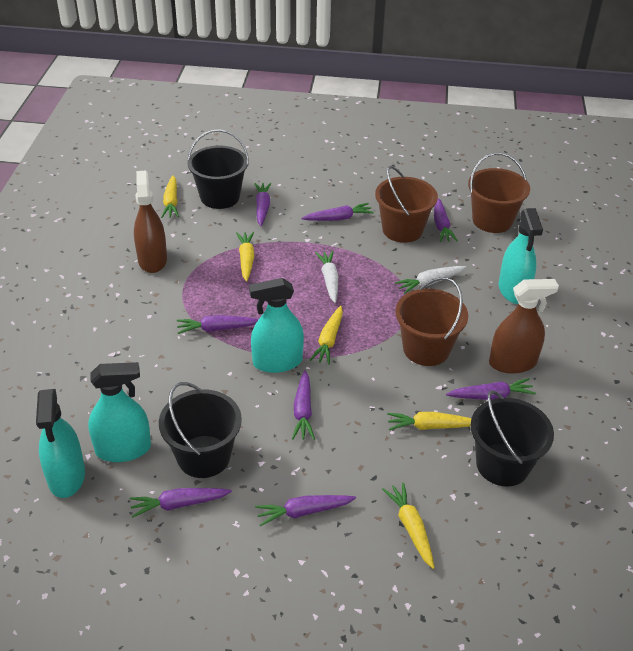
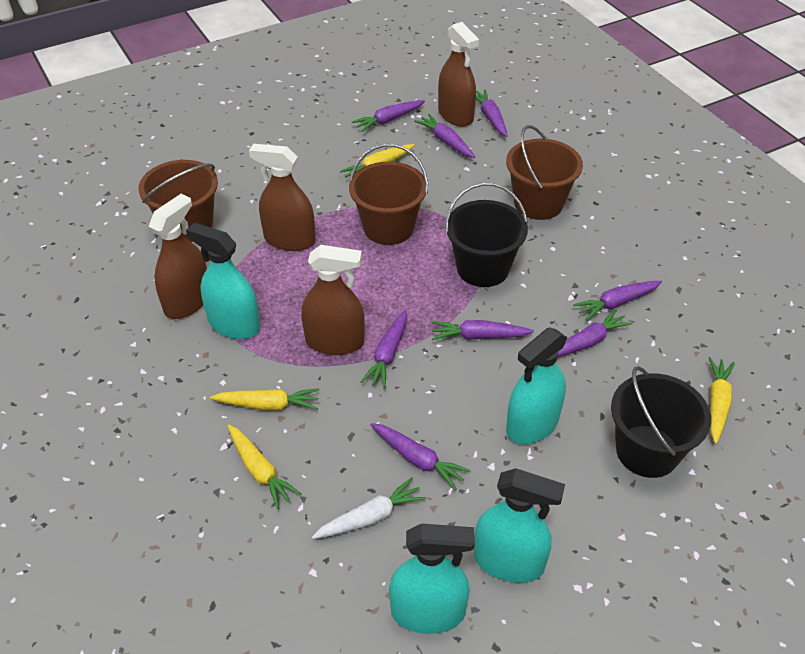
black bucket: 3 -> 2
brown spray bottle: 2 -> 4
white carrot: 2 -> 1
yellow carrot: 5 -> 4

